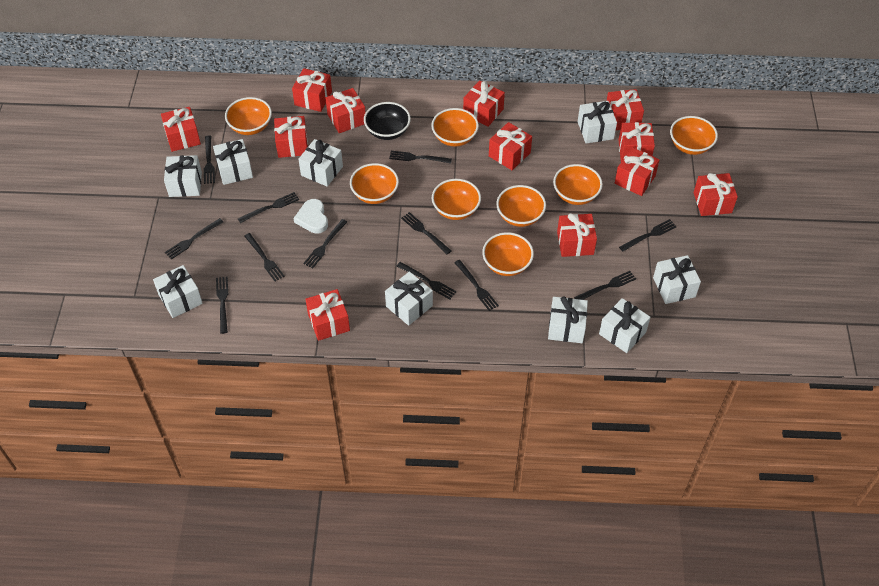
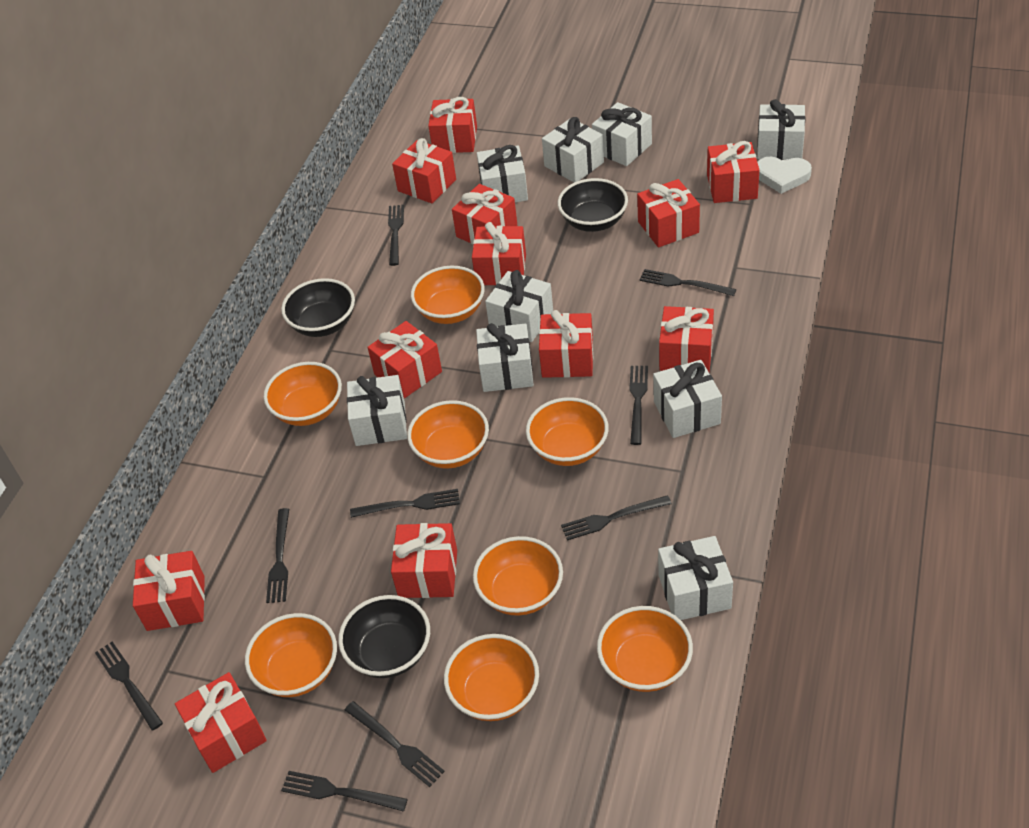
black bowl: 1 -> 3
black fork: 12 -> 9

